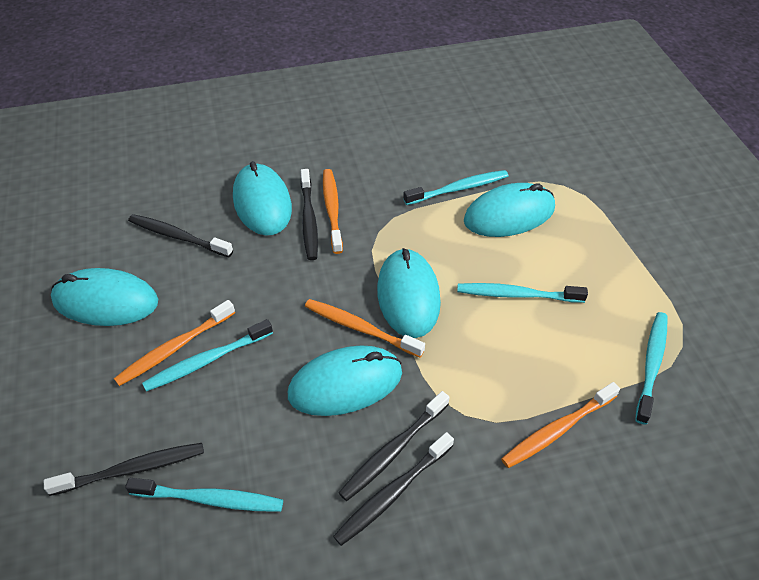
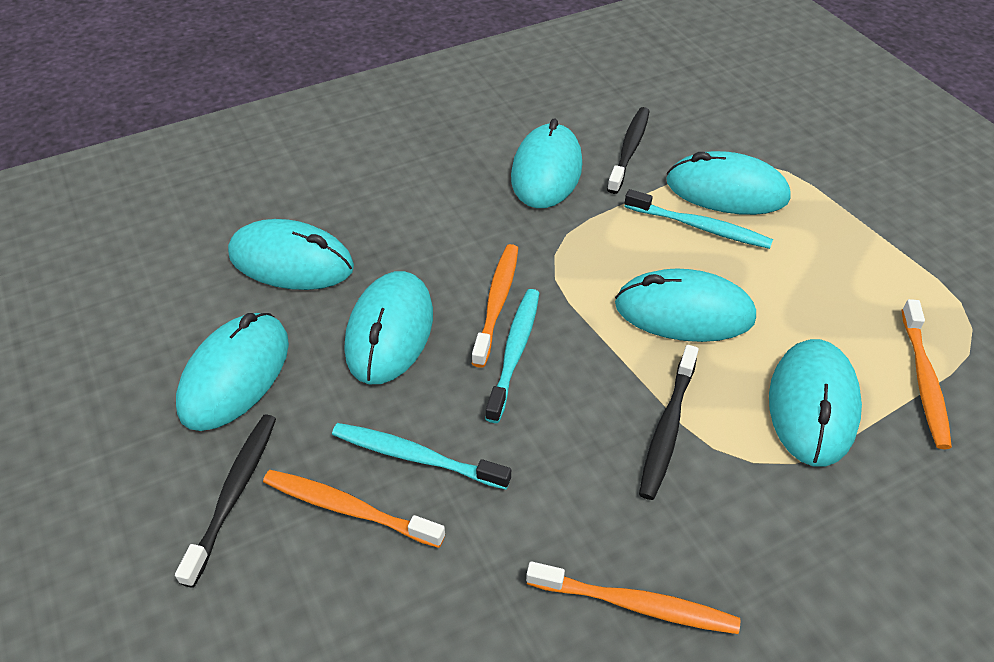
black toothbrush: 5 -> 3
turquoise mouse: 5 -> 7
turquoise toothbrush: 5 -> 3

